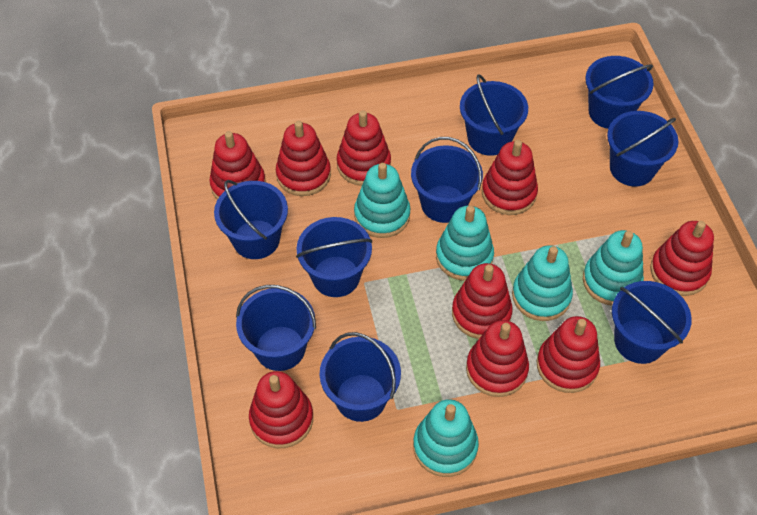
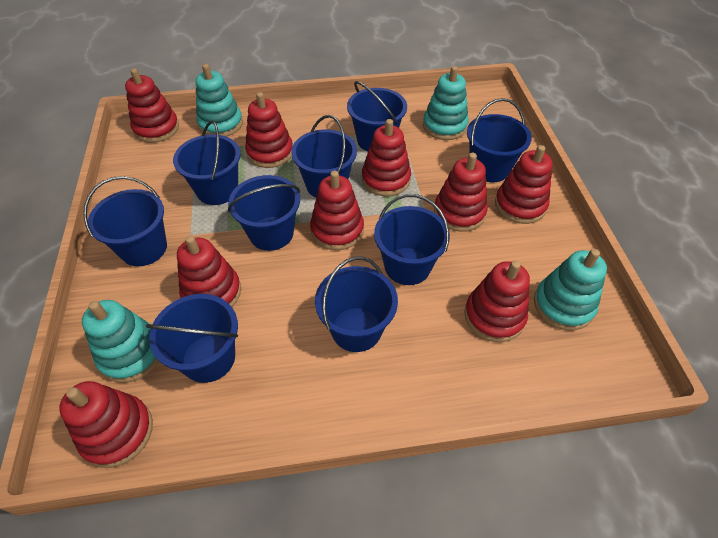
turquoise stacking toy: 5 -> 4

